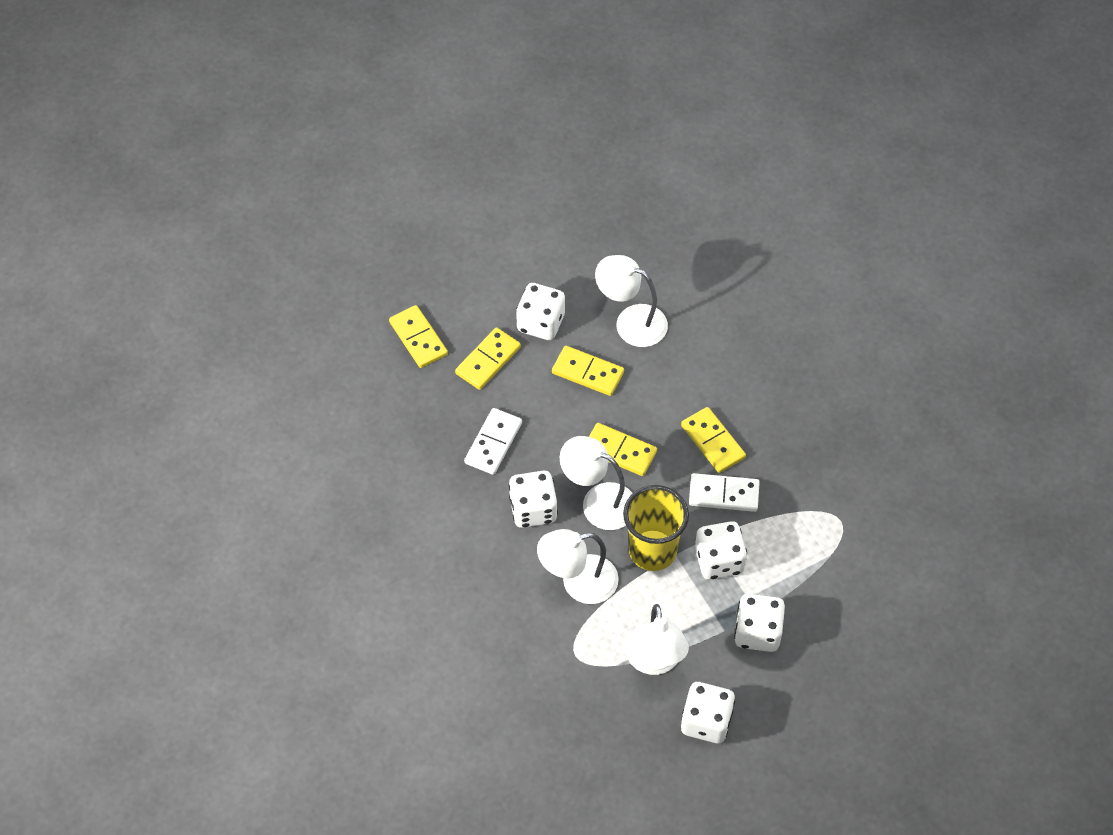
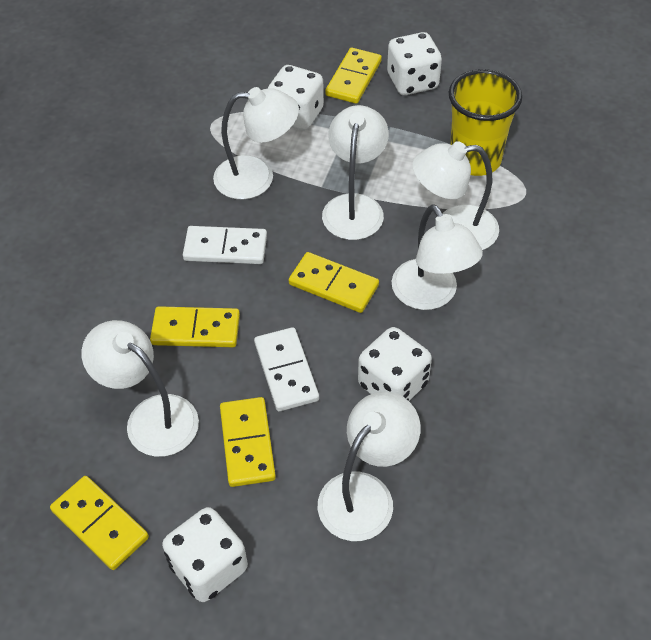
white dice: 5 -> 4
white lamp: 4 -> 6

